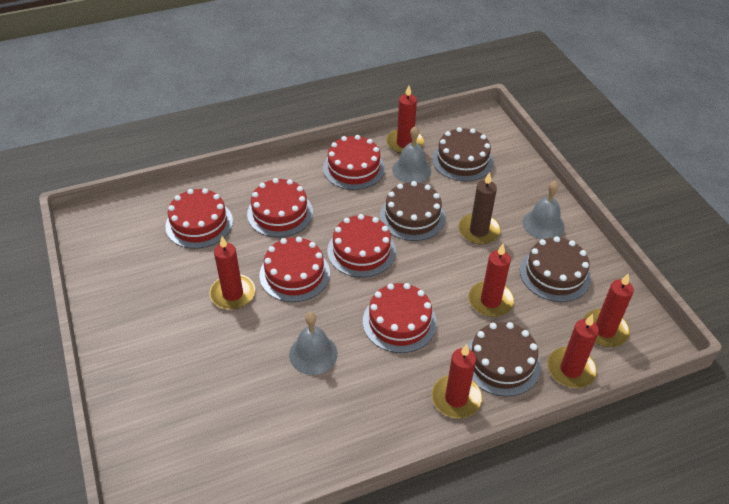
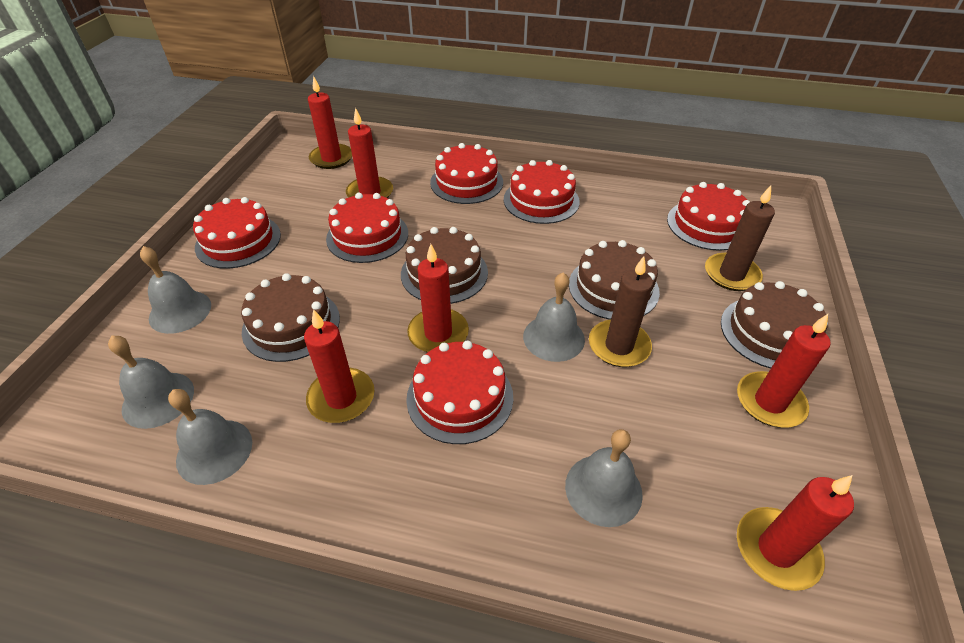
brown candle: 1 -> 2
grey bell: 3 -> 5

